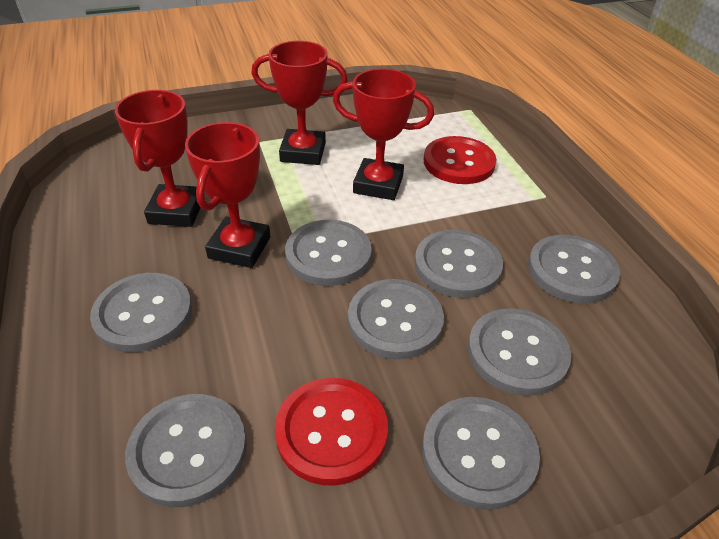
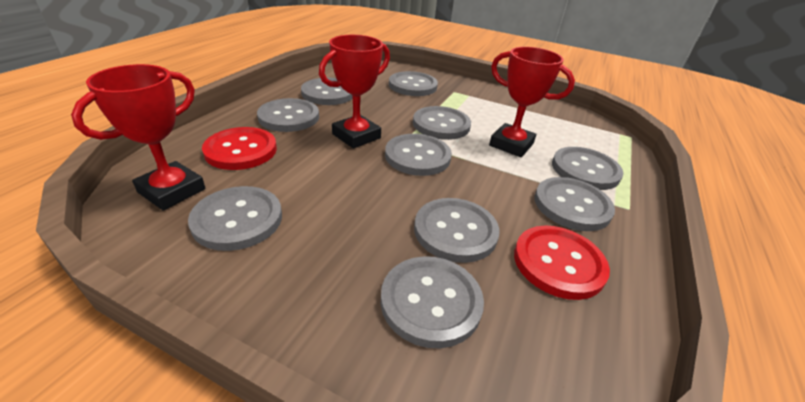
grey button: 8 -> 10
red trophy: 4 -> 3

